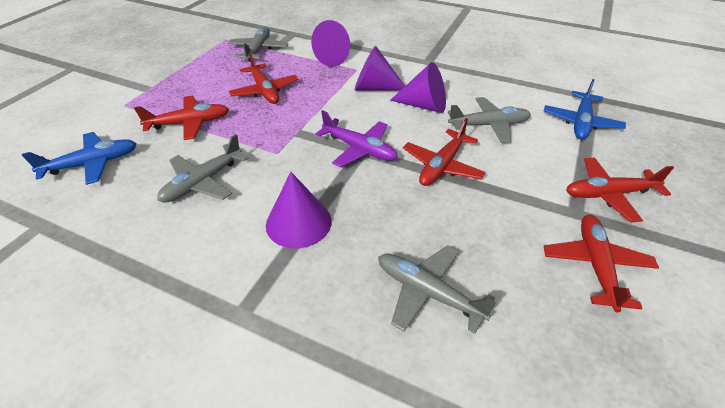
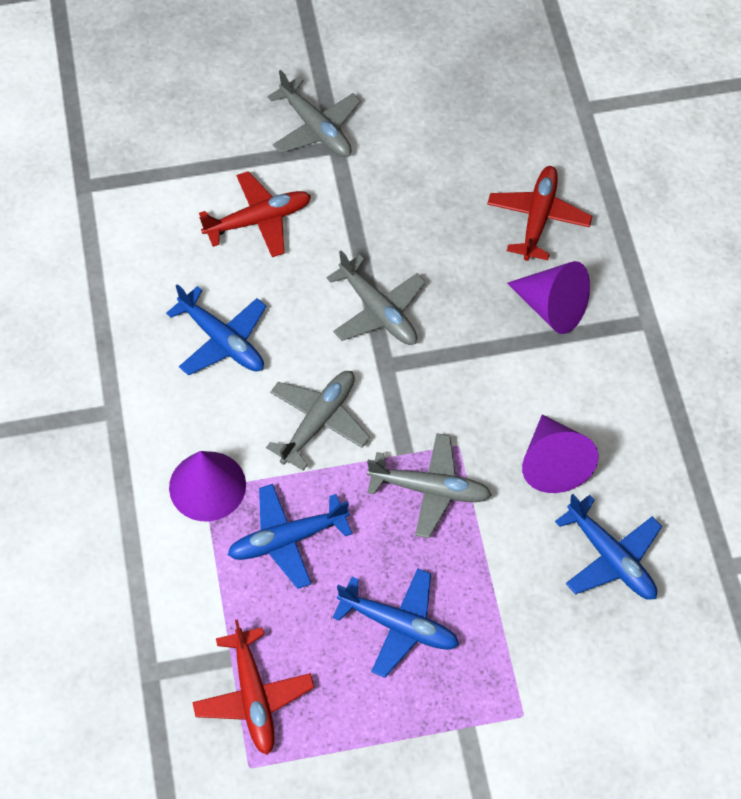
blue plane: 2 -> 4
purple cone: 4 -> 3
purple plane: 1 -> 0
red plane: 5 -> 3

